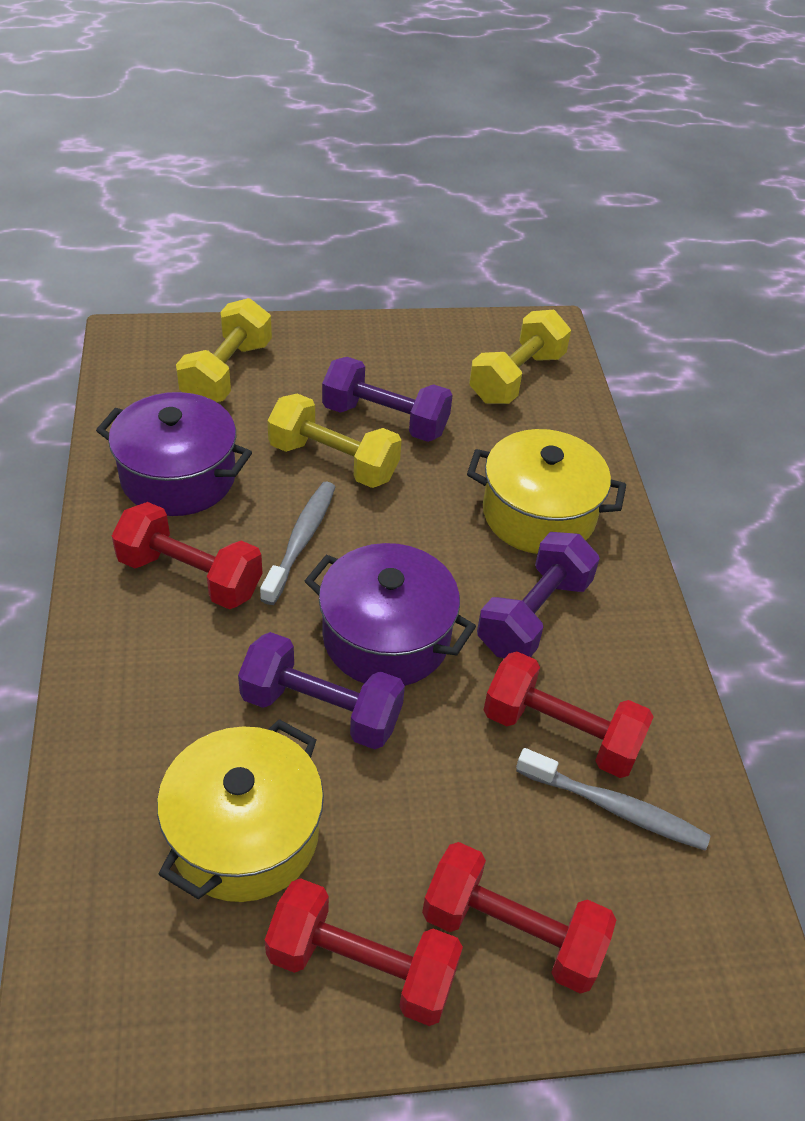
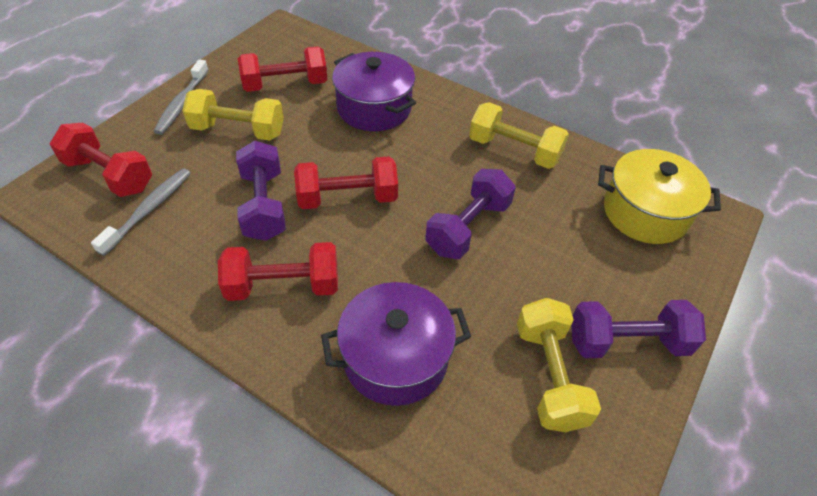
yellow pot: 2 -> 1

